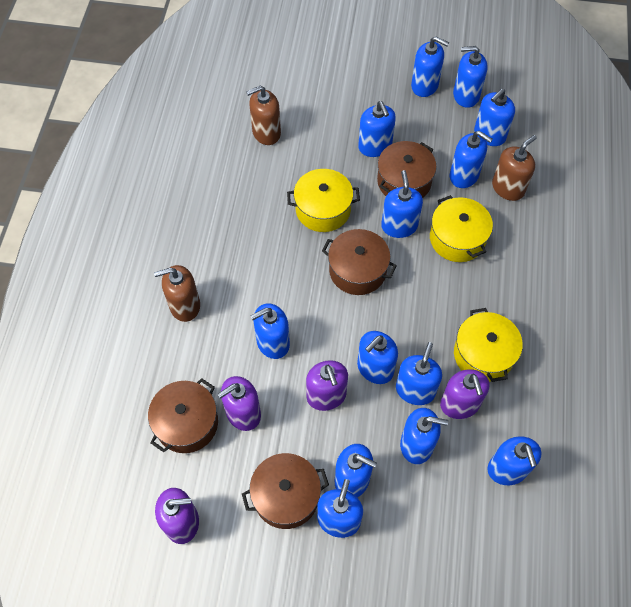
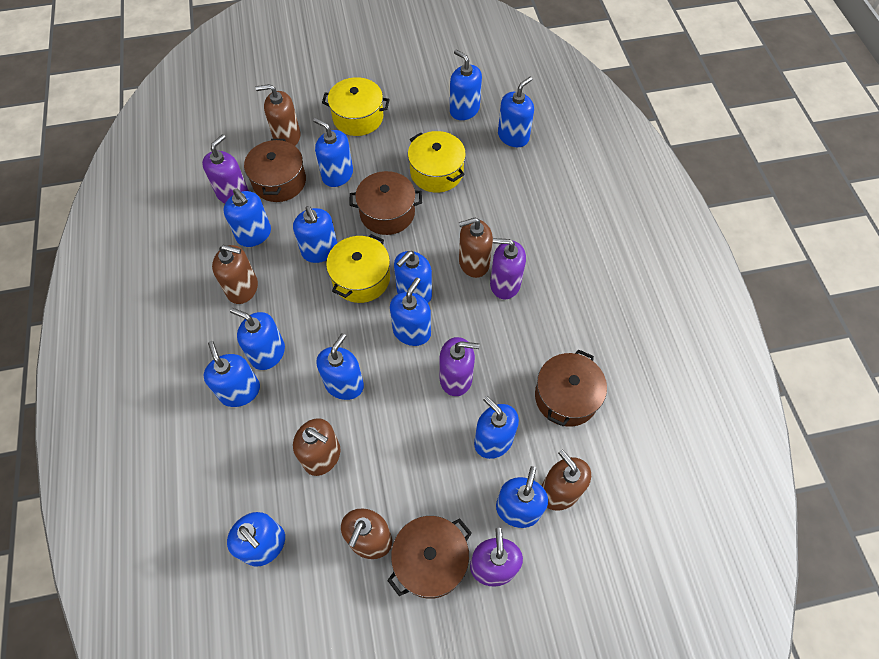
brown soap dispenser: 3 -> 6

